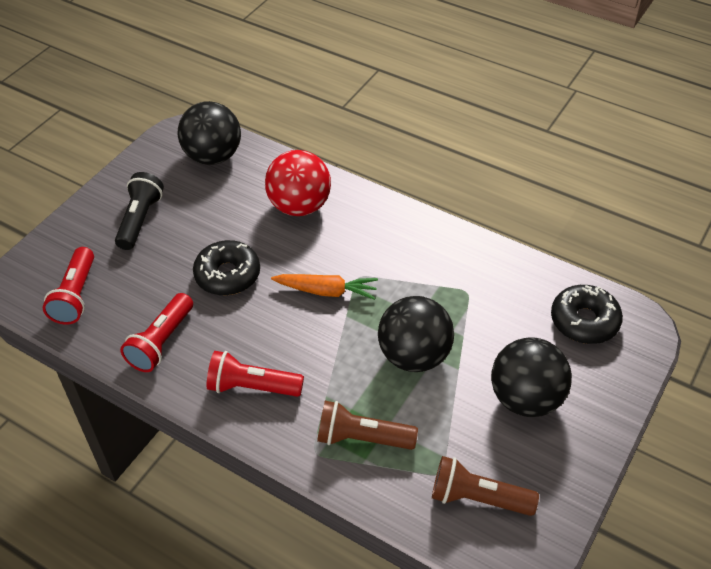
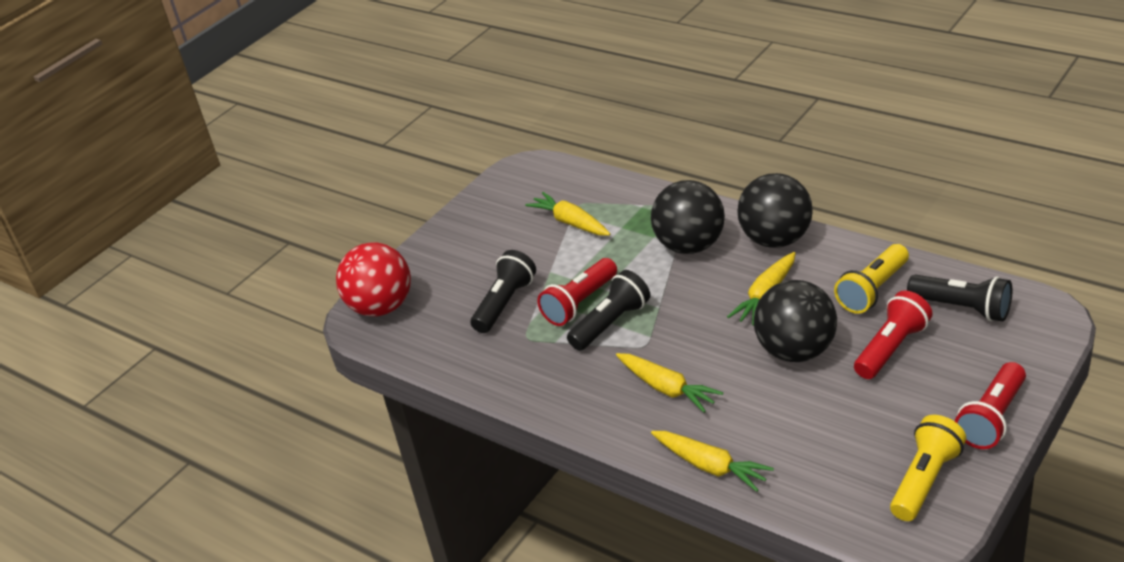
black donut: 2 -> 0
black flashlight: 1 -> 3
brown flashlight: 2 -> 0
orange carrot: 1 -> 0
yellow carrot: 0 -> 4
yellow flashlight: 0 -> 2

